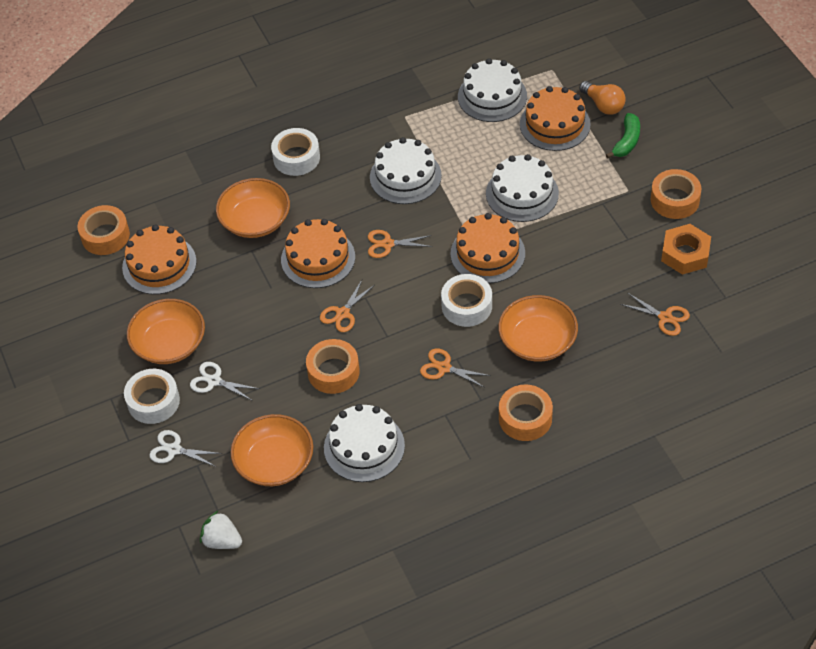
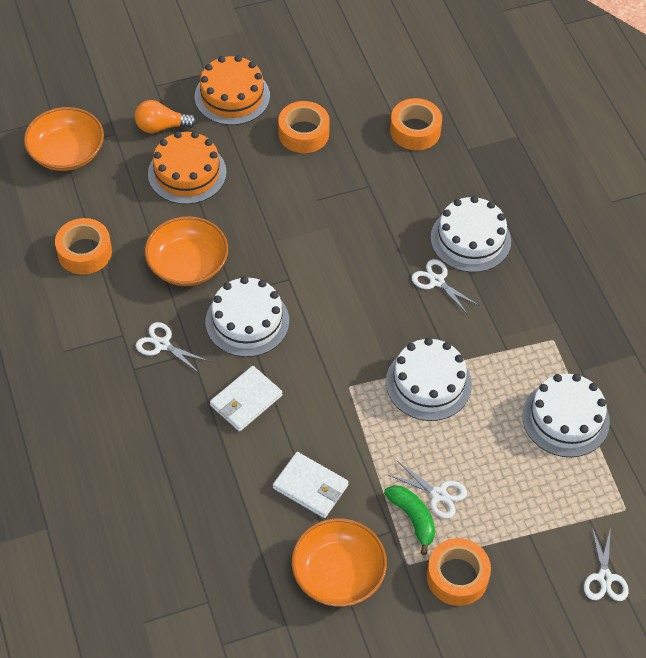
orange bowl: 4 -> 3
orange cake: 4 -> 2
orange nut: 1 -> 0
orange scissors: 4 -> 0
white scissors: 2 -> 4
white strawberry: 1 -> 0
white tape: 3 -> 0
white wallet: 0 -> 2

